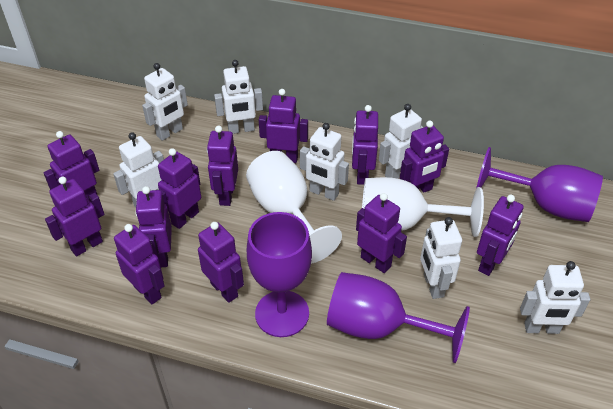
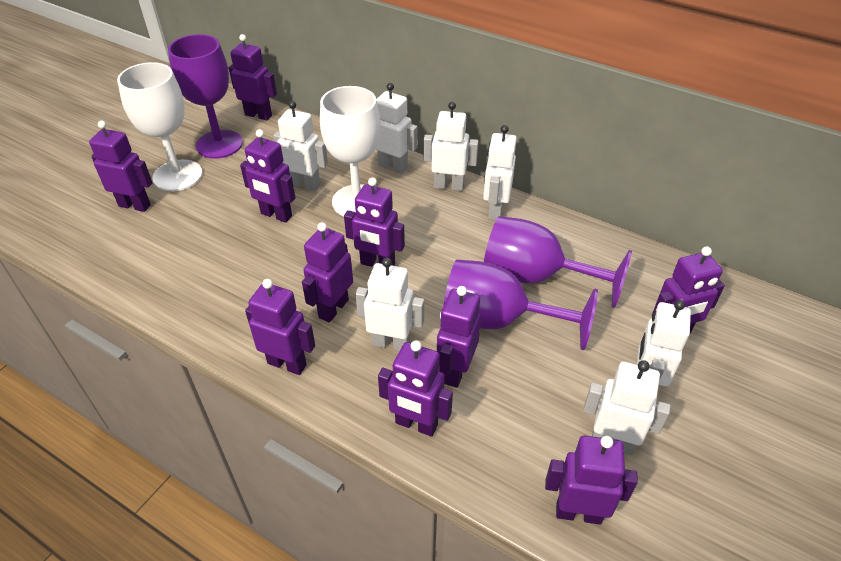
purple robot: 12 -> 10

